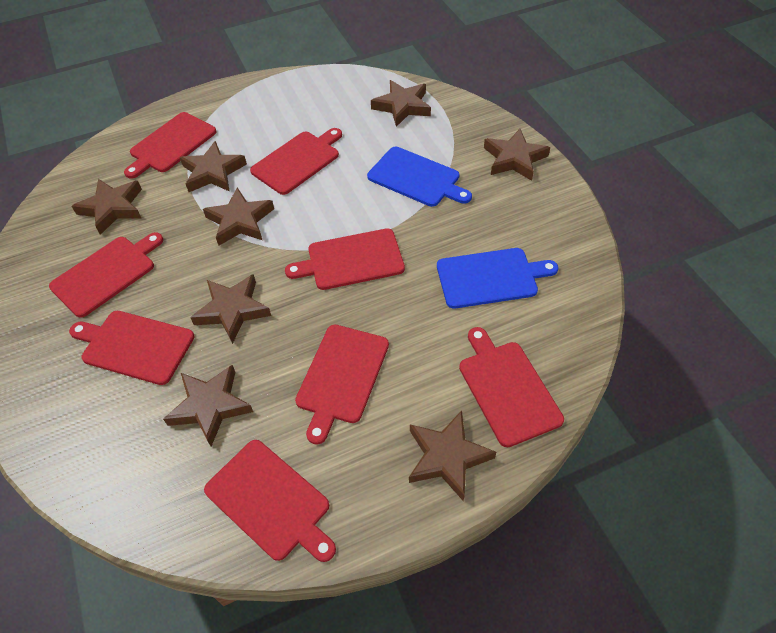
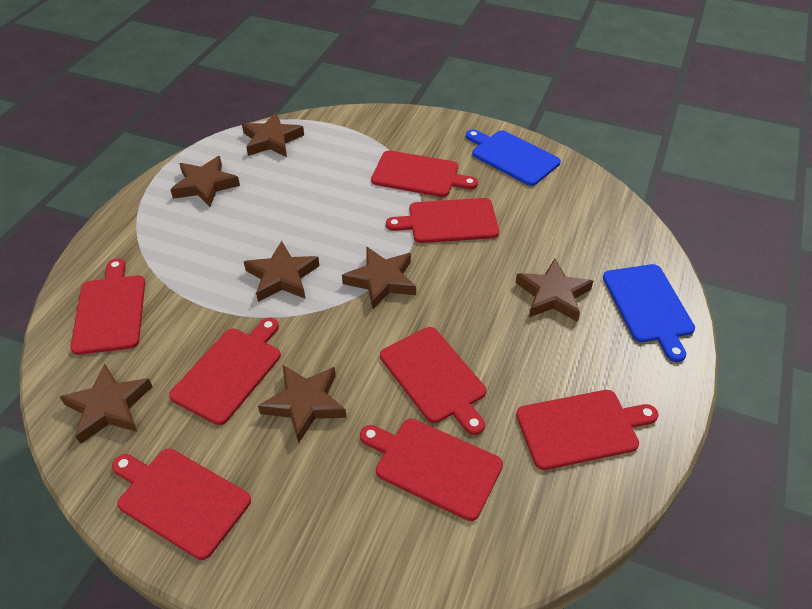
brown star: 8 -> 7

